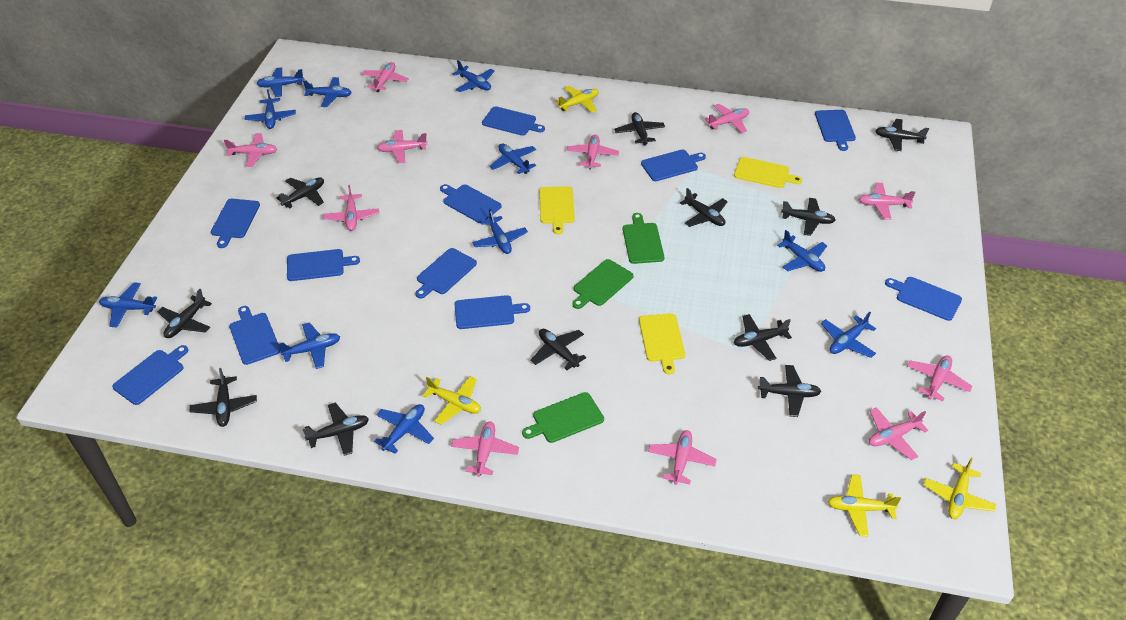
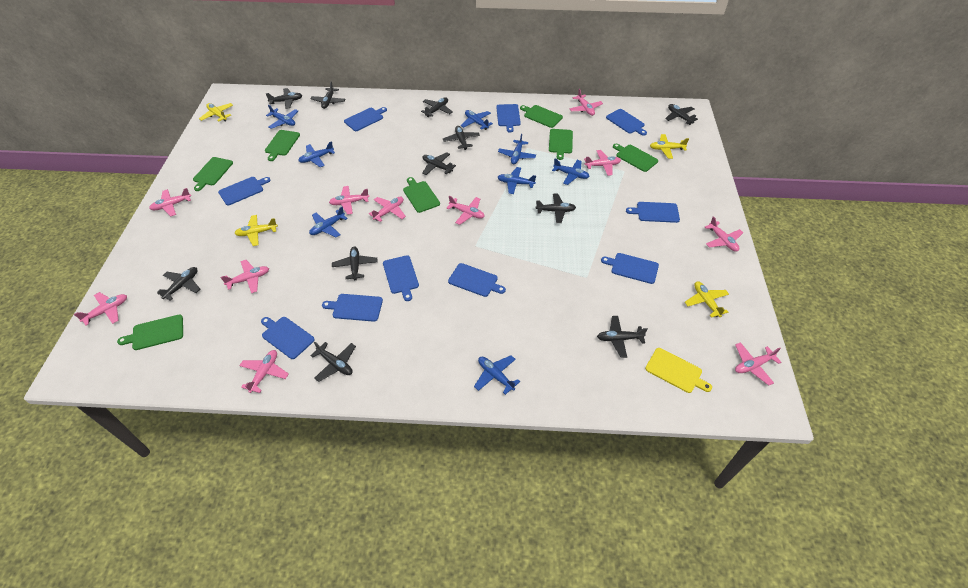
blue cutting board: 11 -> 10
blue plane: 11 -> 8
green cutting board: 3 -> 7
yellow cutting board: 3 -> 1

